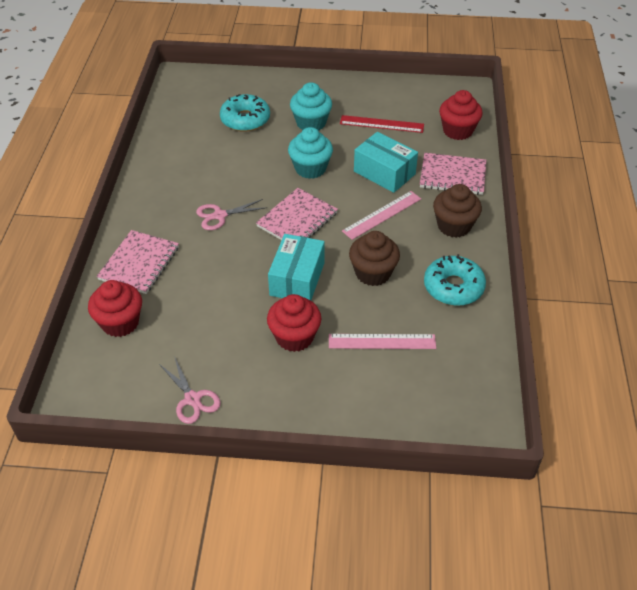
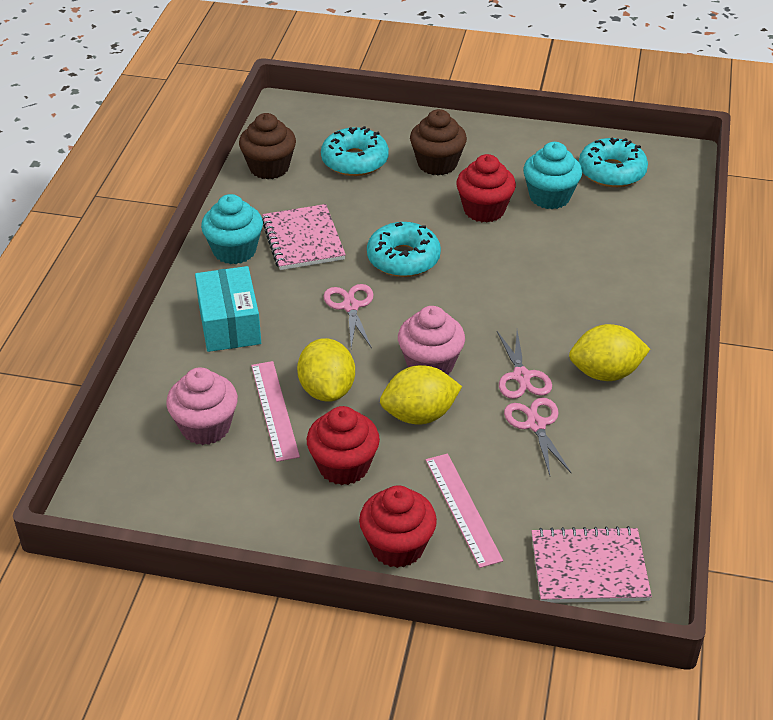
pink cupcake: 0 -> 2
pink notebook: 3 -> 2
pink scissors: 2 -> 3
red ruler: 1 -> 0
turquoise box: 2 -> 1
turquoise donut: 2 -> 3
yellow lemon: 0 -> 3

